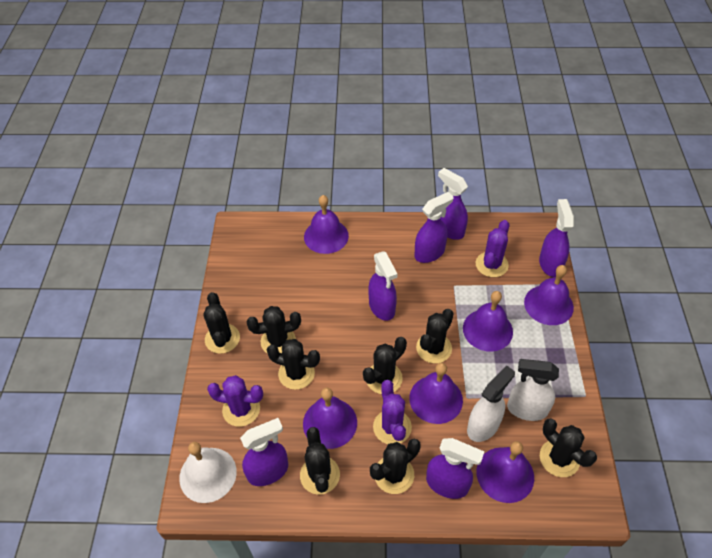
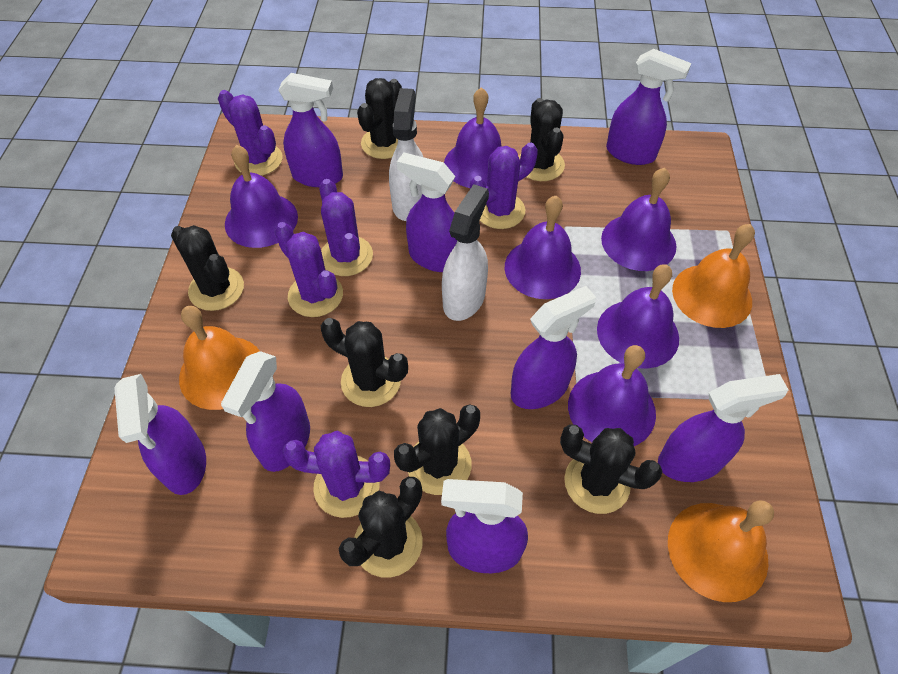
black cactus: 8 -> 7
orange bell: 0 -> 3
purple cactus: 3 -> 5
purple spray bottle: 6 -> 8
white bell: 1 -> 0

